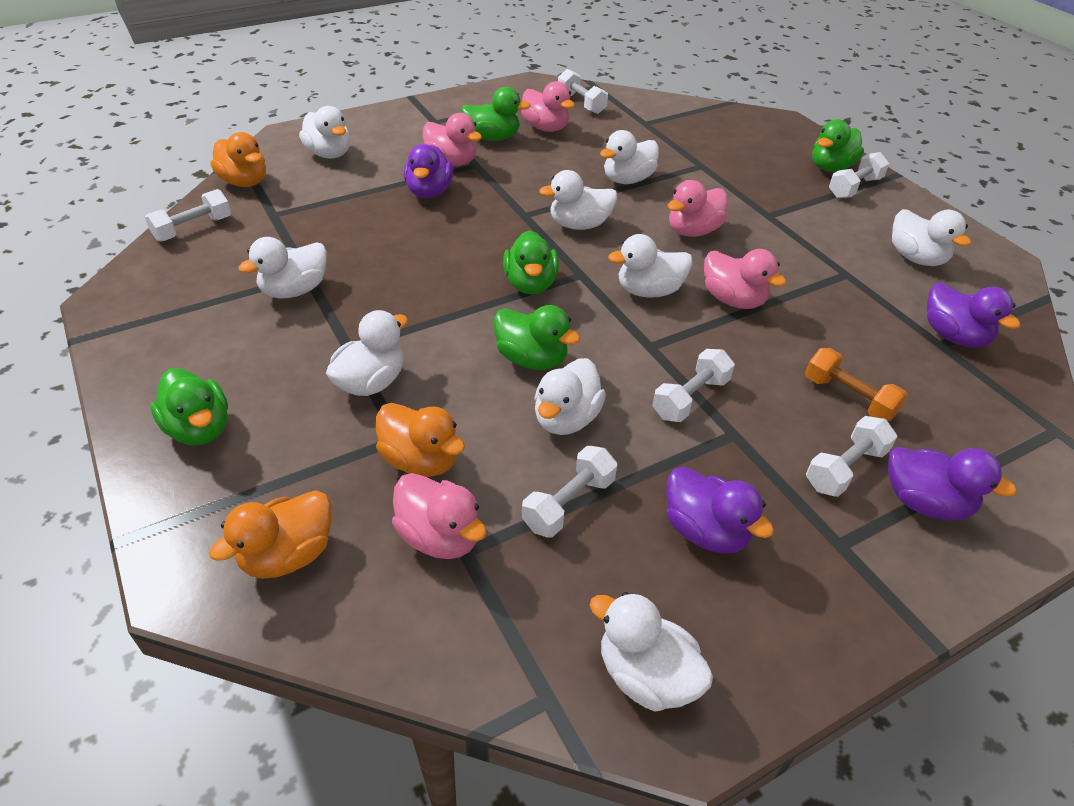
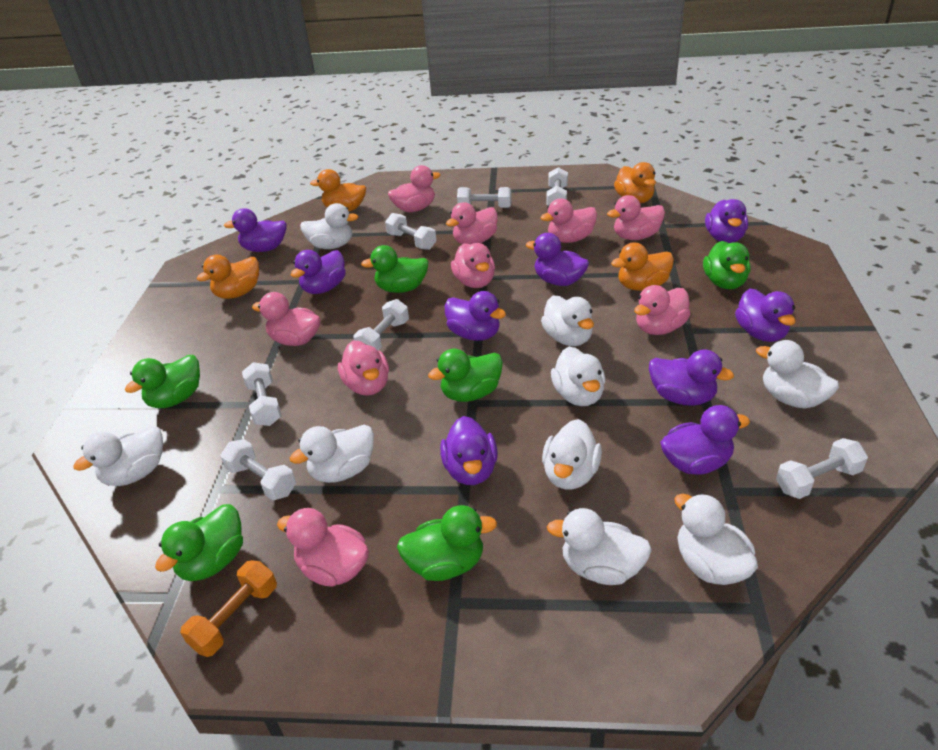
green duck: 5 -> 6
orange duck: 3 -> 4
pink duck: 5 -> 9
purple duck: 4 -> 9
white dumbbell: 6 -> 7

